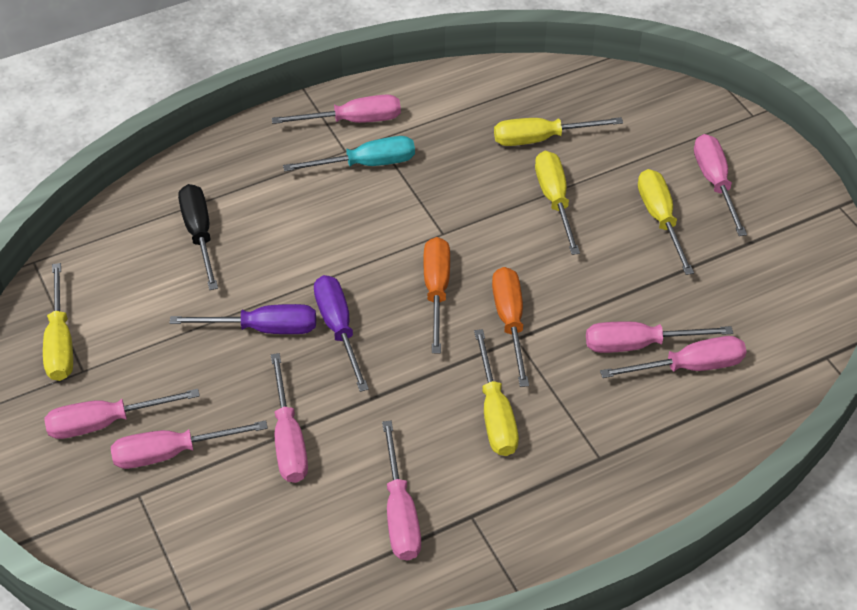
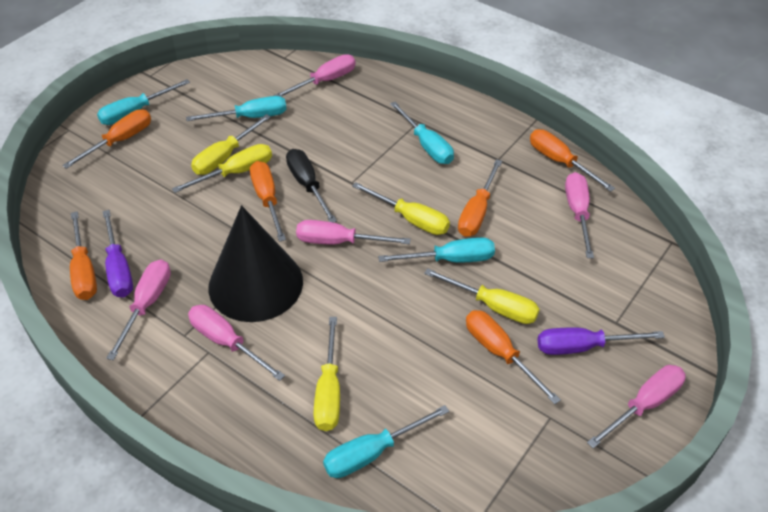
black cone: 0 -> 1
orange screwdriver: 2 -> 6
pink screwdriver: 8 -> 6
turquoise screwdriver: 1 -> 5

